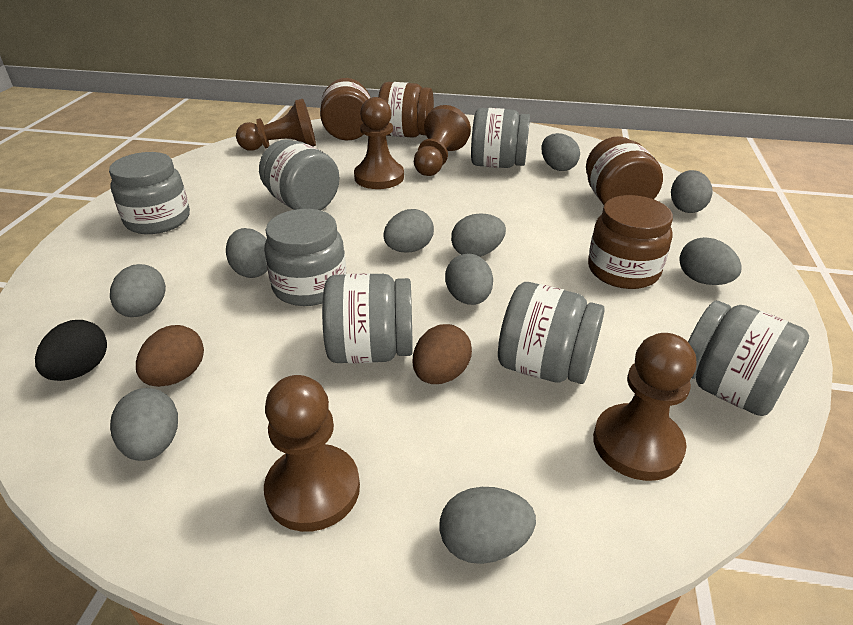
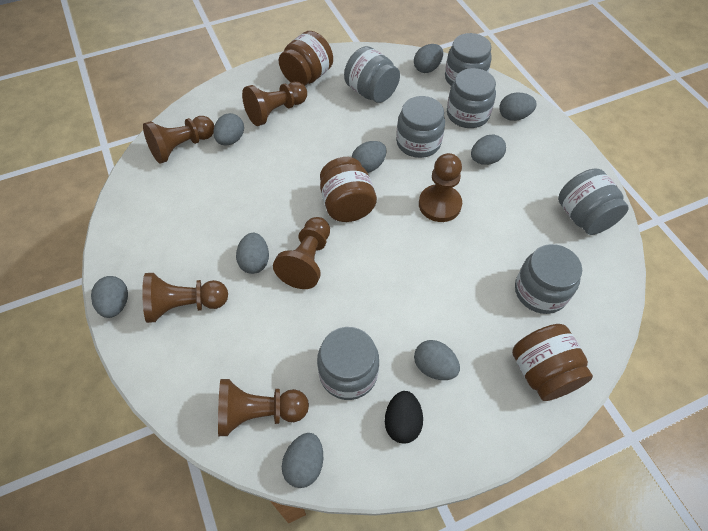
brown egg: 2 -> 0
brown jar: 4 -> 3
brown pawn: 5 -> 6
grey egg: 10 -> 9

